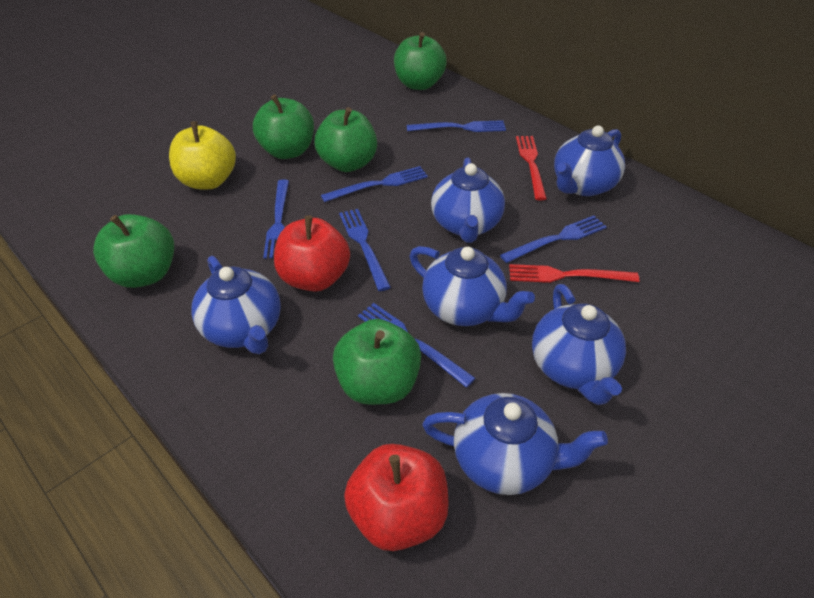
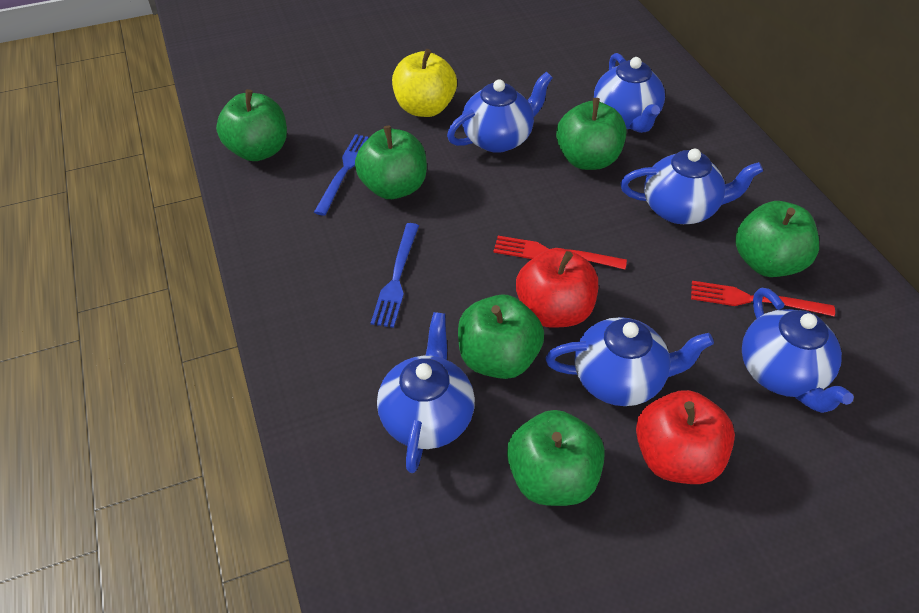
blue fork: 6 -> 2
green apple: 5 -> 6

